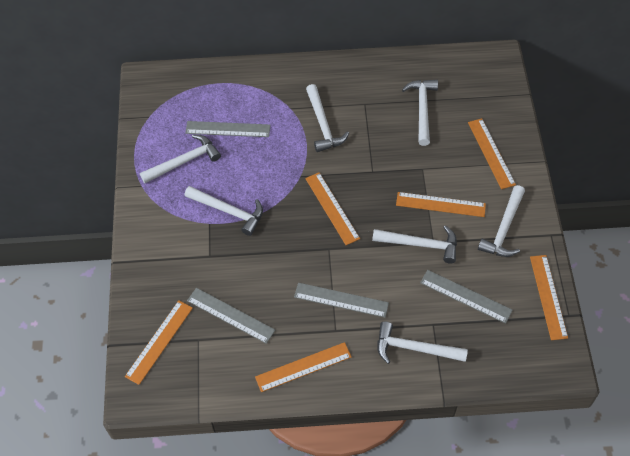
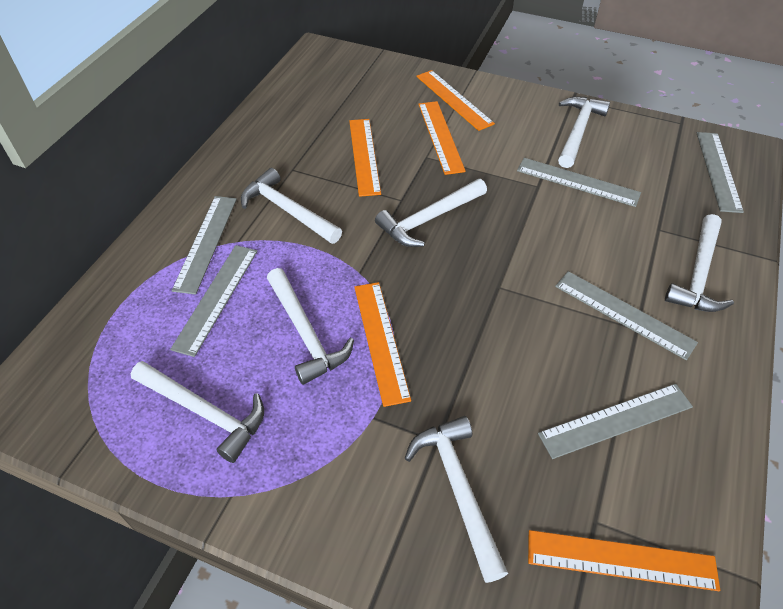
grey ruler: 4 -> 6
orange ruler: 6 -> 5

